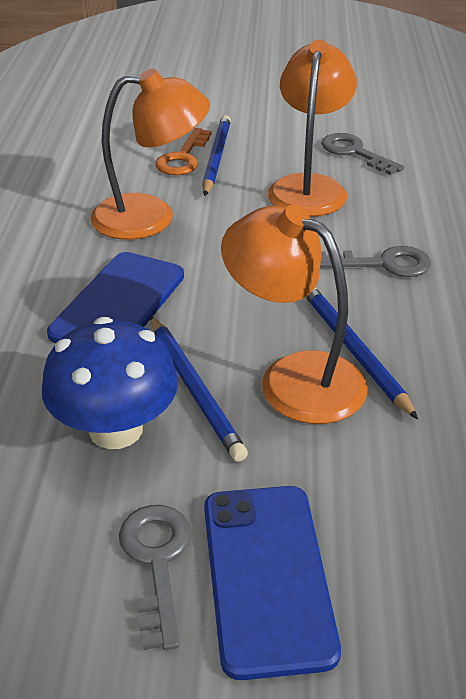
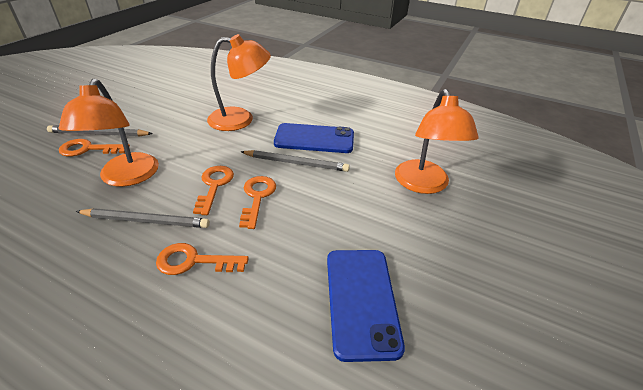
blue mushroom: 1 -> 0
blue pencil: 3 -> 0
grey key: 3 -> 0
grey pencil: 0 -> 3
orange key: 1 -> 4

